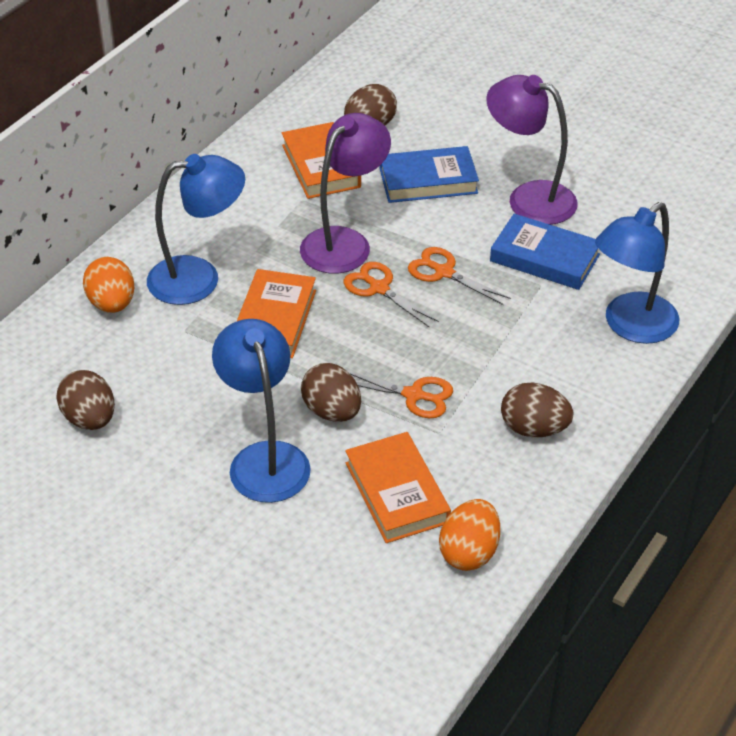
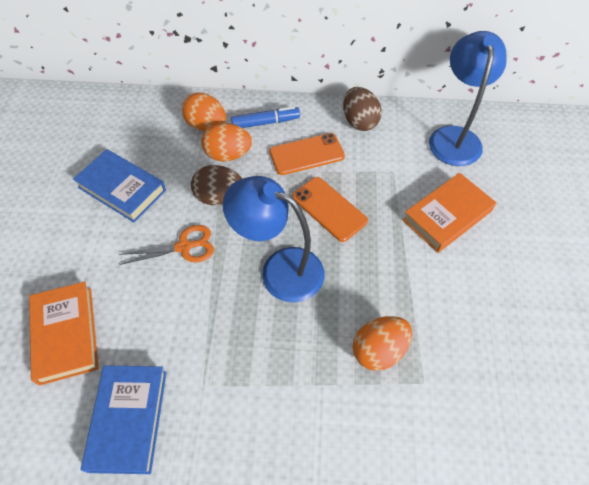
blue lamp: 3 -> 2
blue marker: 0 -> 1
brown egg: 4 -> 2
orange book: 3 -> 2
orange egg: 2 -> 3
orange phone: 0 -> 2
orange scissors: 3 -> 1
purple lamp: 2 -> 0

